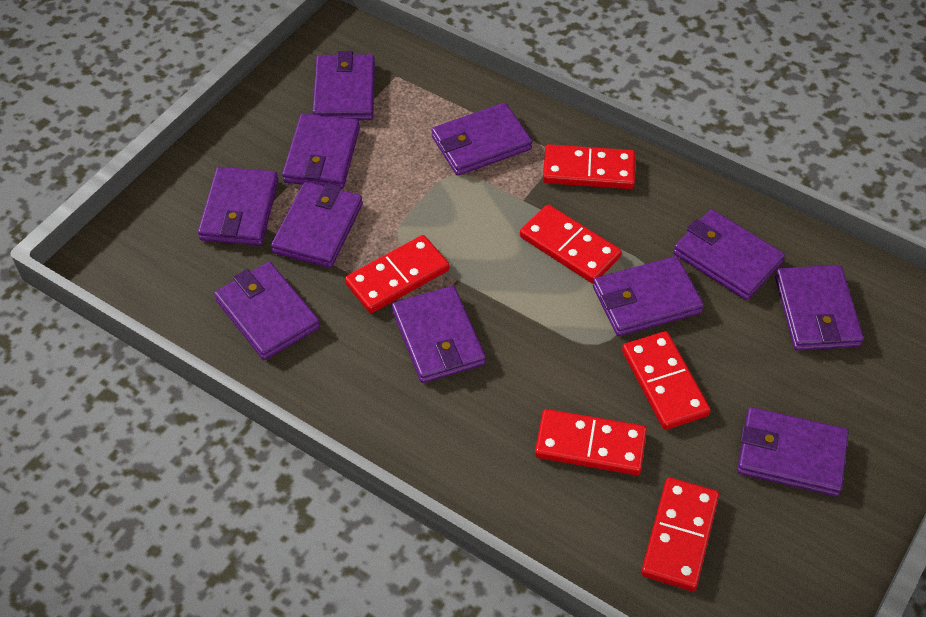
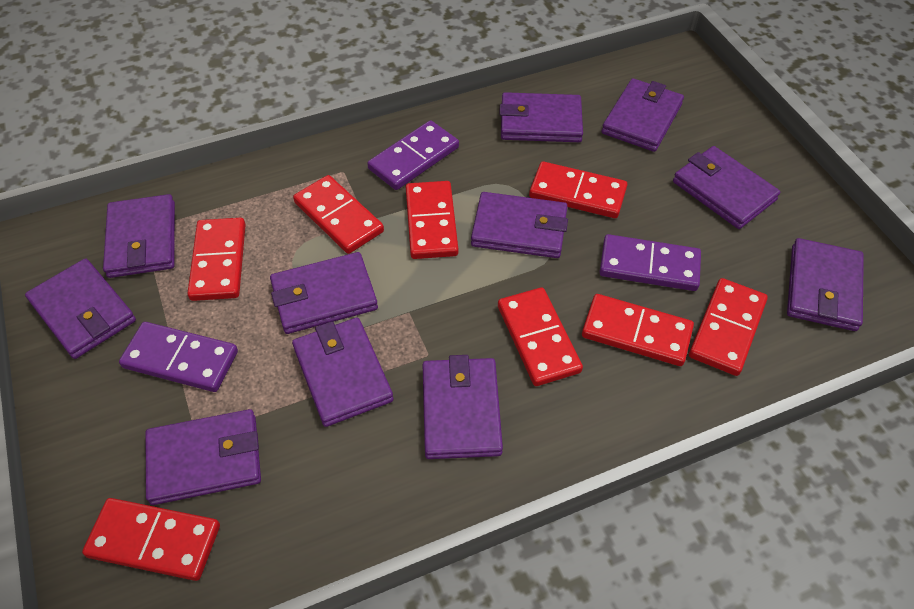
purple domino: 0 -> 3
red domino: 6 -> 8

